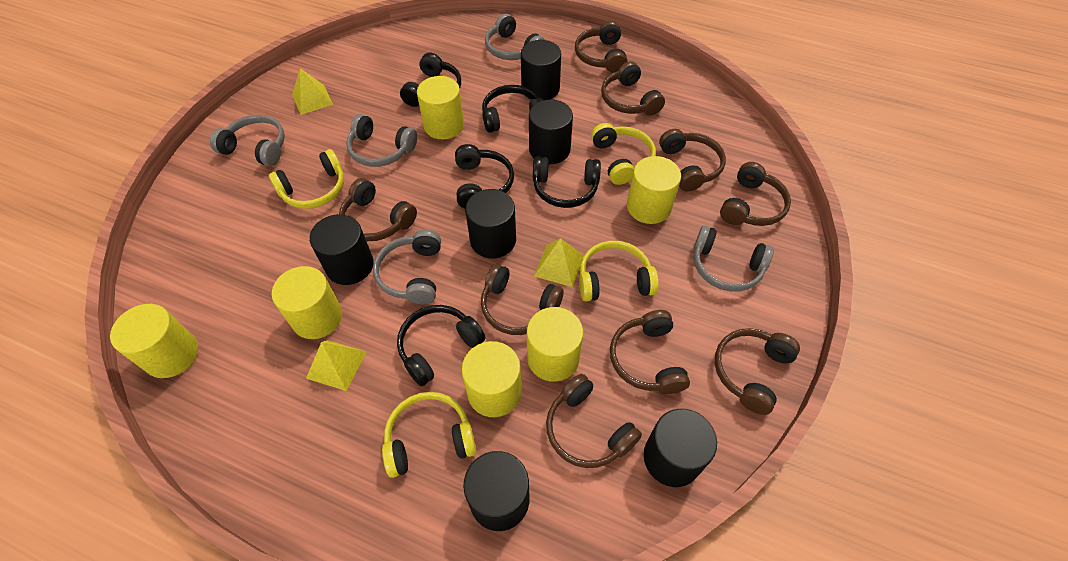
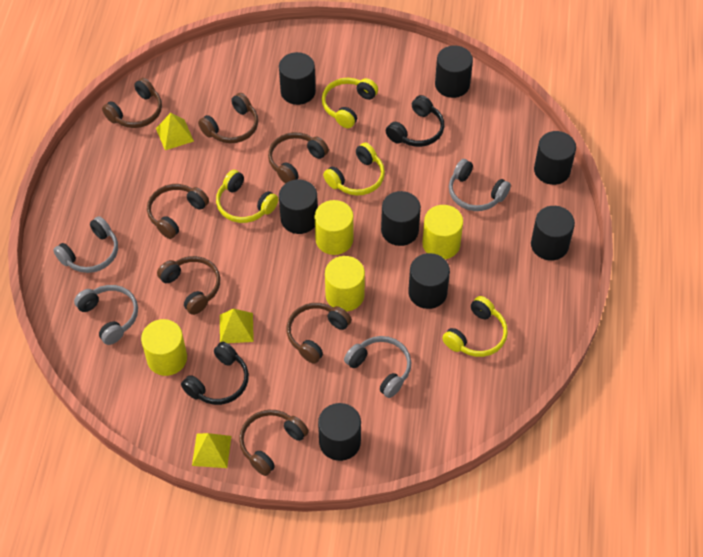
black cylinder: 6 -> 8
black headphones: 5 -> 2
brown headphones: 9 -> 7
grey headphones: 5 -> 4
yellow cylinder: 6 -> 4

